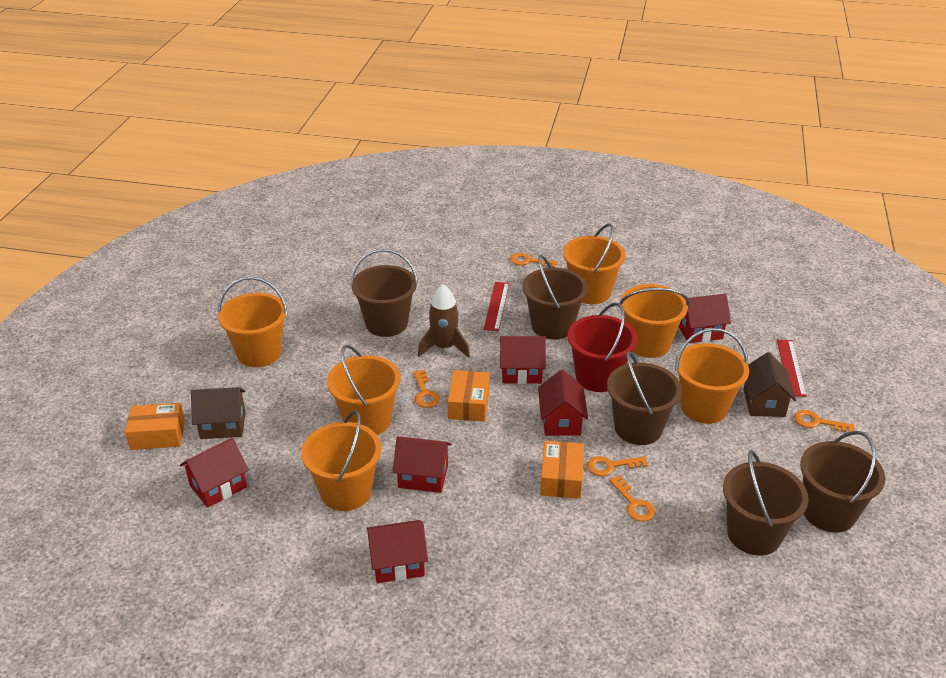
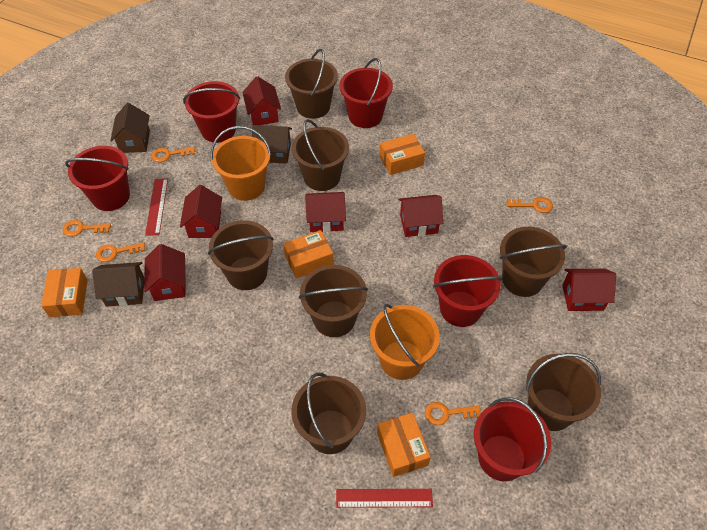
brown bucket: 5 -> 7
brown house: 2 -> 3
brown rocket: 1 -> 0
orange box: 3 -> 4
orange bucket: 6 -> 2
red bucket: 1 -> 5

